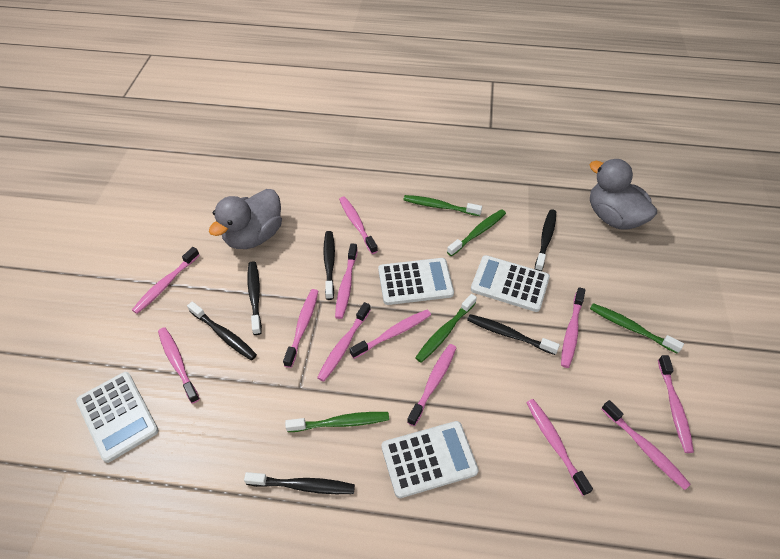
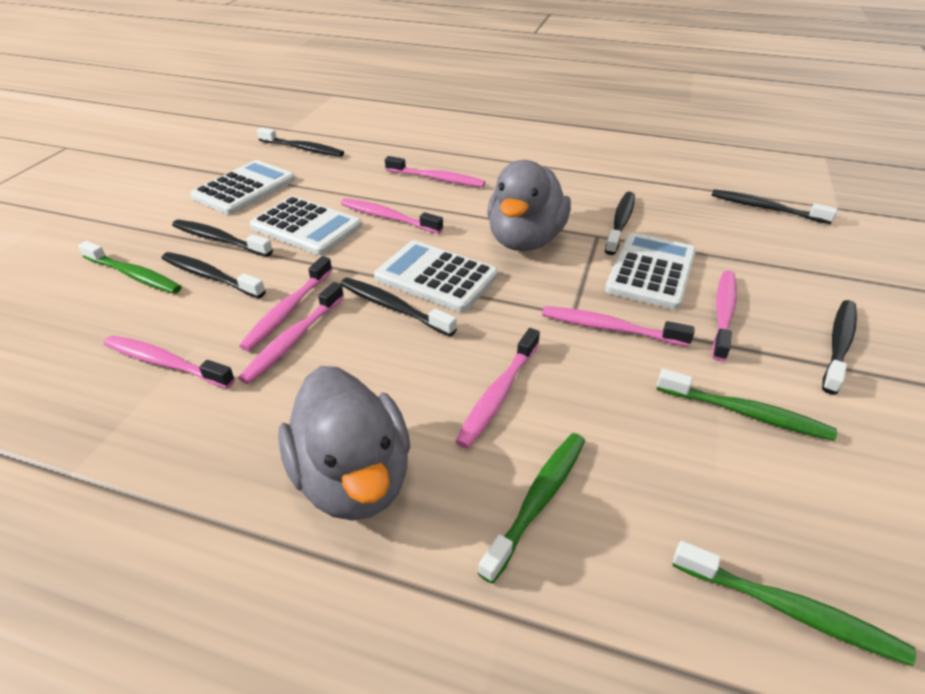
black toothbrush: 6 -> 7
green toothbrush: 5 -> 4
pink toothbrush: 12 -> 8

